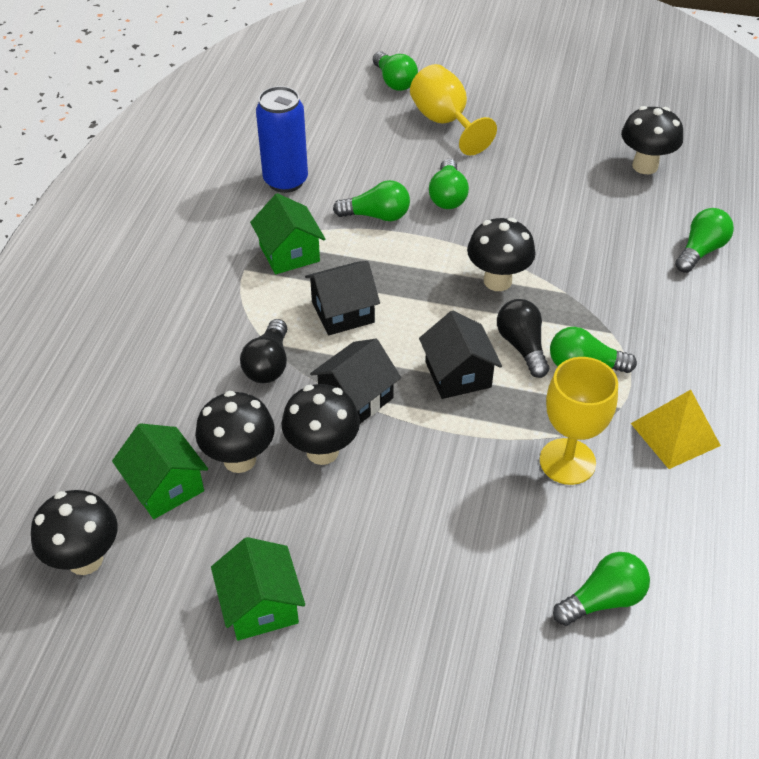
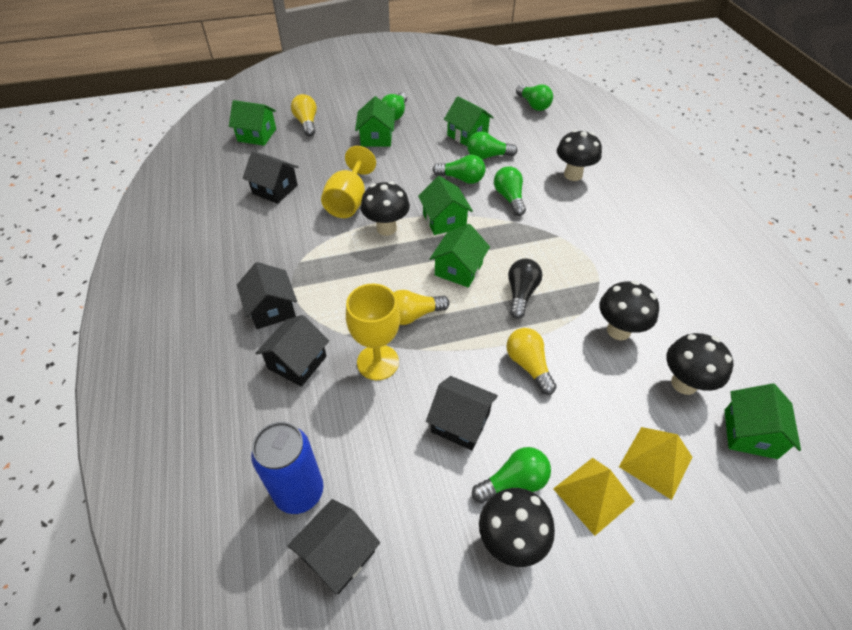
black house: 3 -> 5
black light bulb: 2 -> 1
green house: 3 -> 6
yellow light bulb: 0 -> 3
yellow pyramid: 1 -> 2

